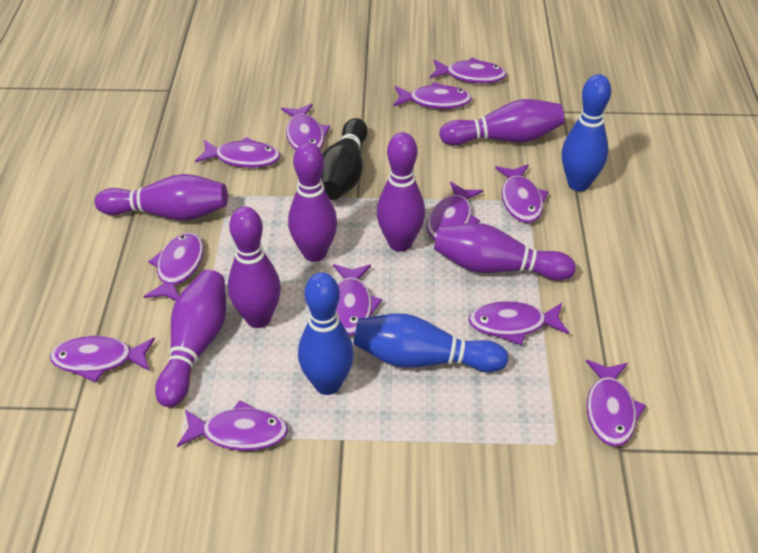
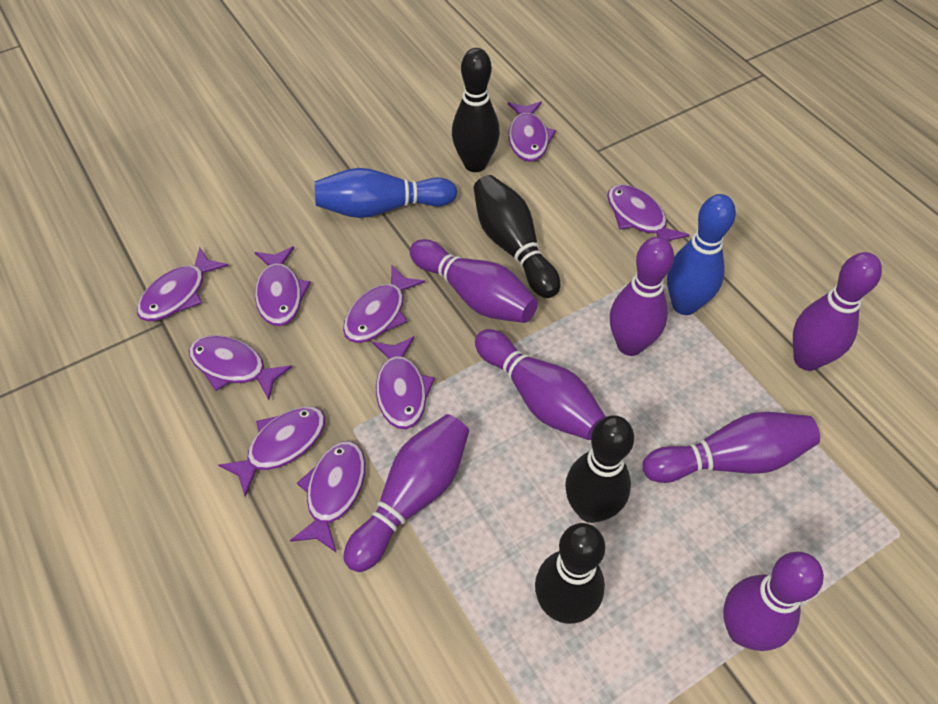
black bowling pin: 1 -> 4
blue bowling pin: 3 -> 2
purple fish: 12 -> 9

